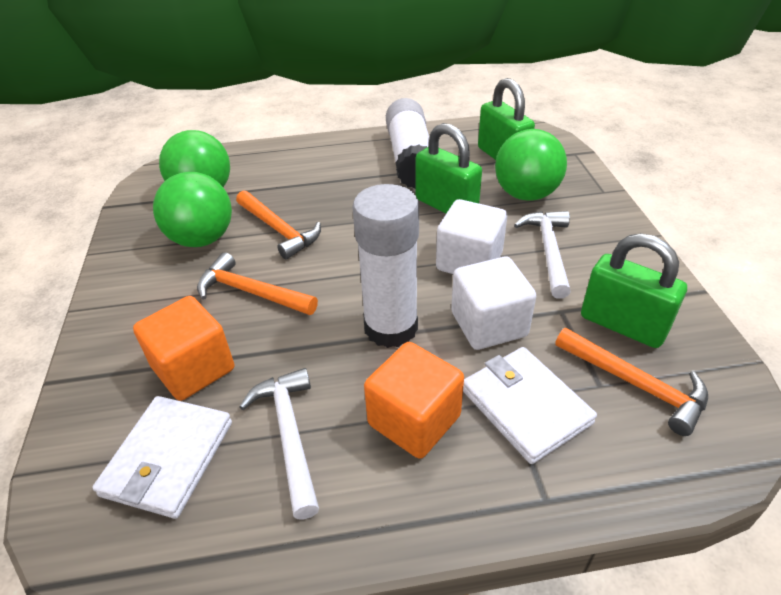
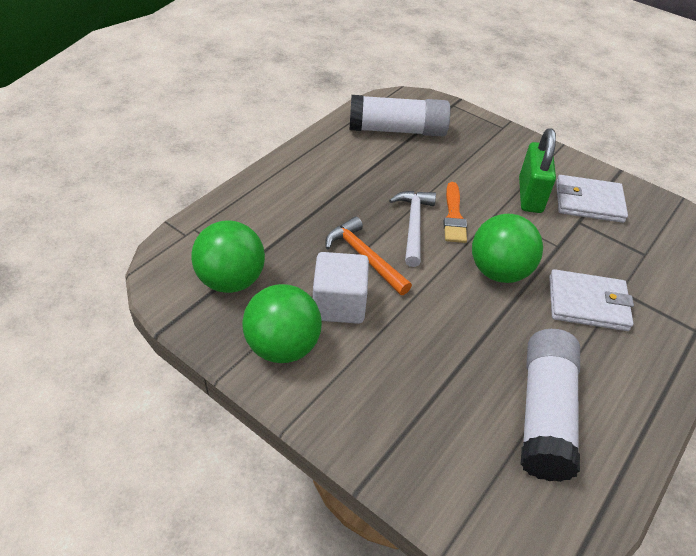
green padlock: 3 -> 1
orange brush: 0 -> 1
orange cube: 2 -> 0
orange hammer: 3 -> 1
white cube: 2 -> 1
white hammer: 2 -> 1

